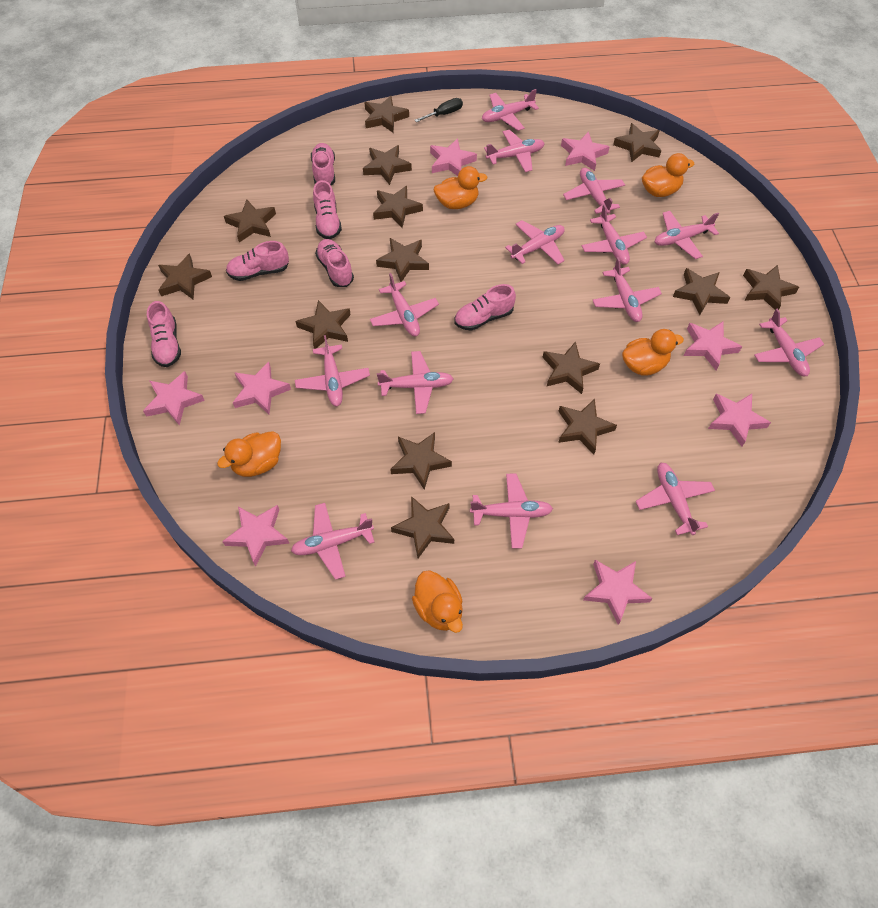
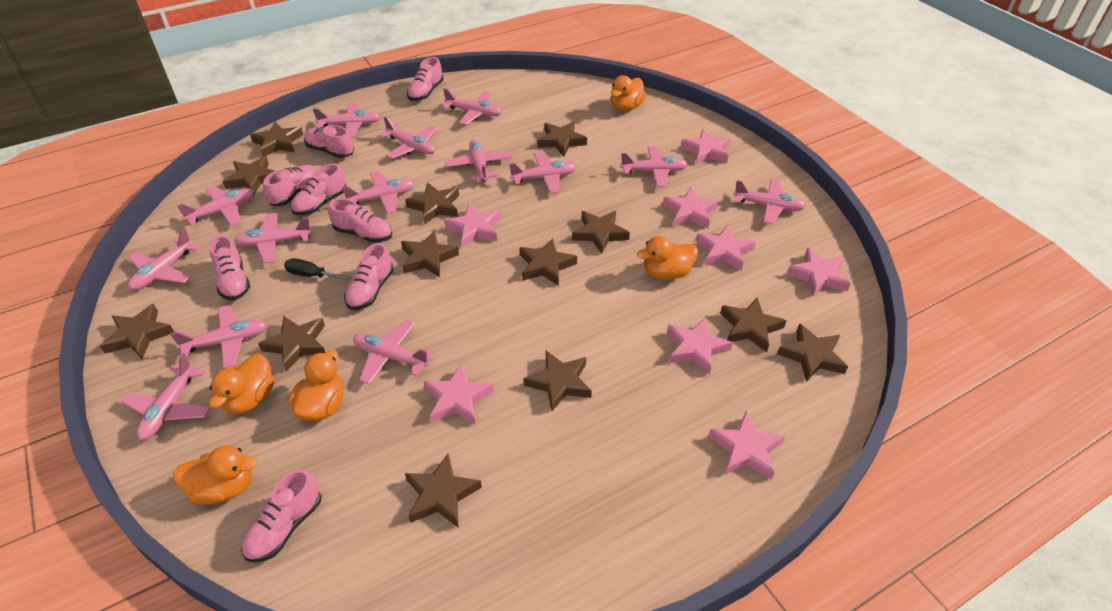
brown star: 14 -> 13
pink shoe: 6 -> 8

